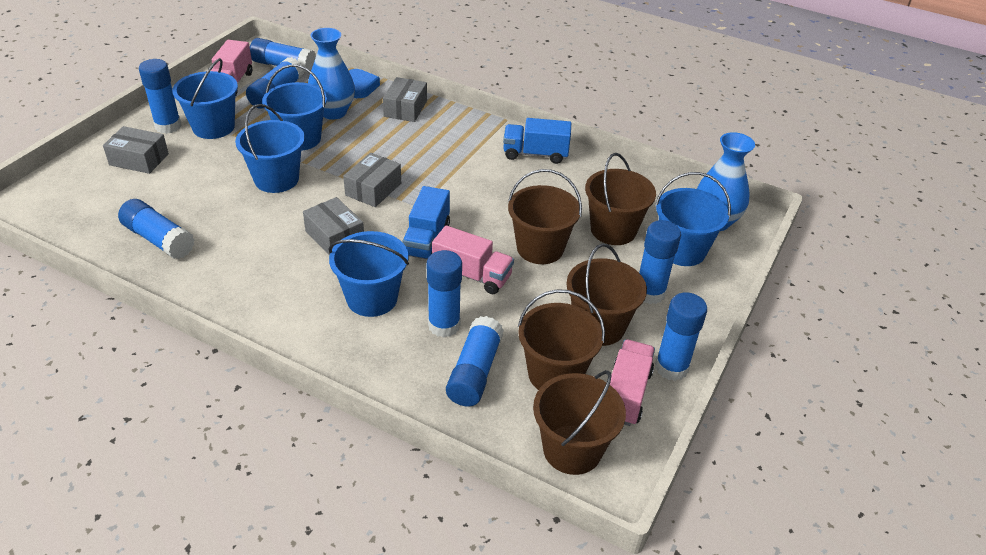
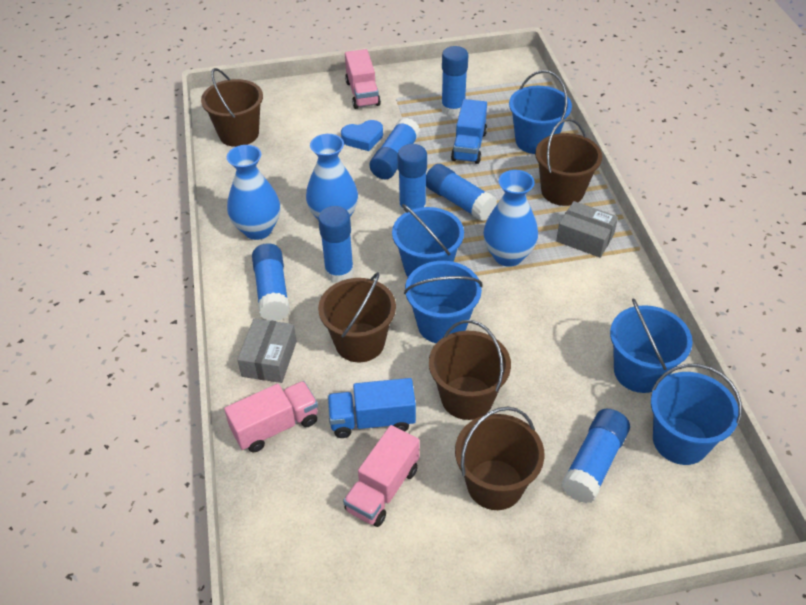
blue glue stick: 8 -> 7
blue vase: 2 -> 3
grey box: 4 -> 2

